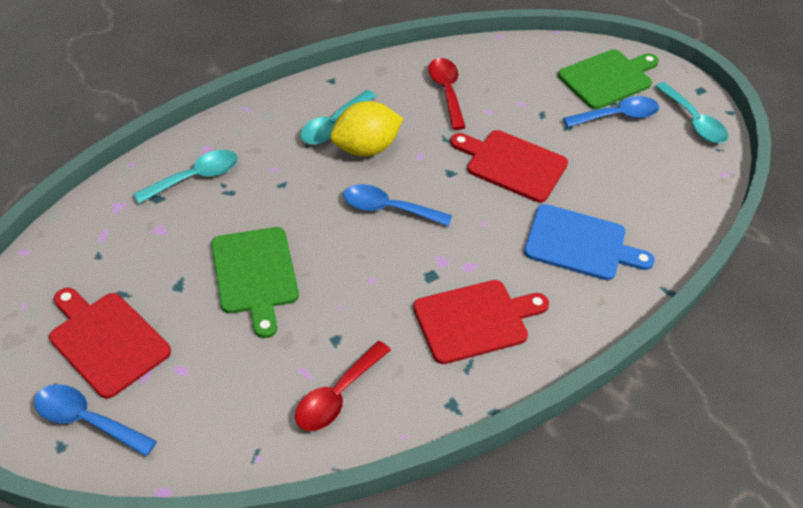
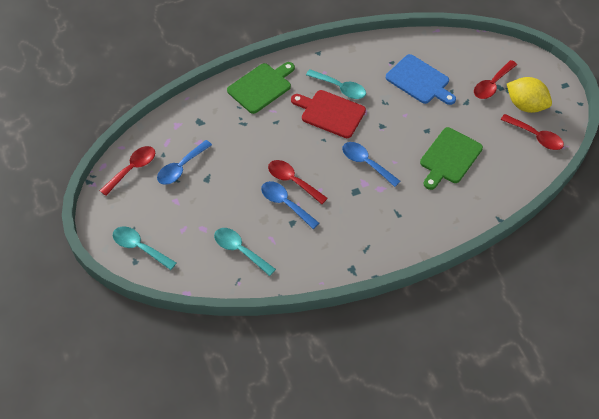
red cutting board: 3 -> 1
red spoon: 2 -> 4

